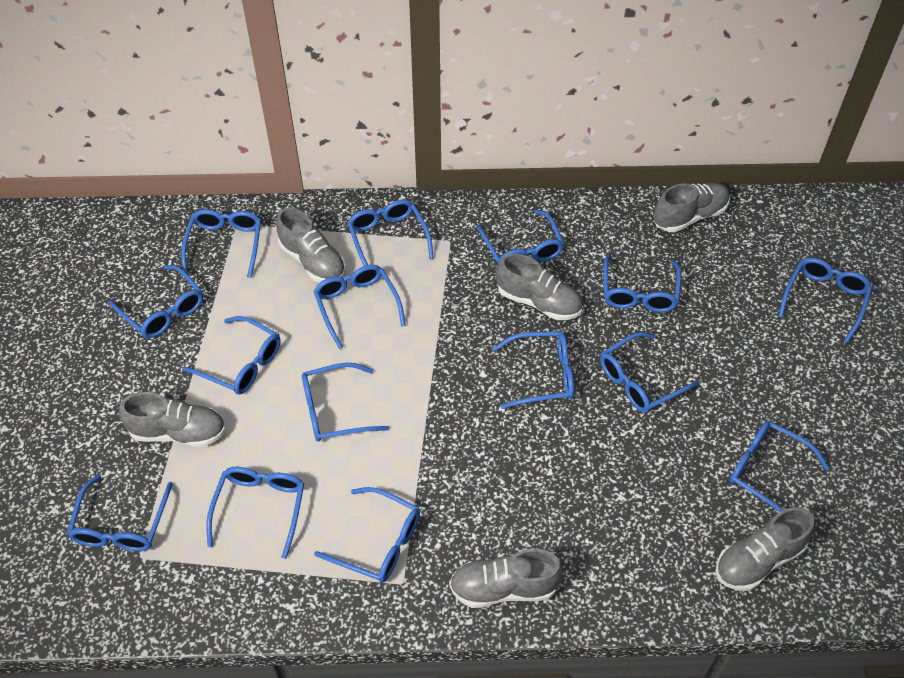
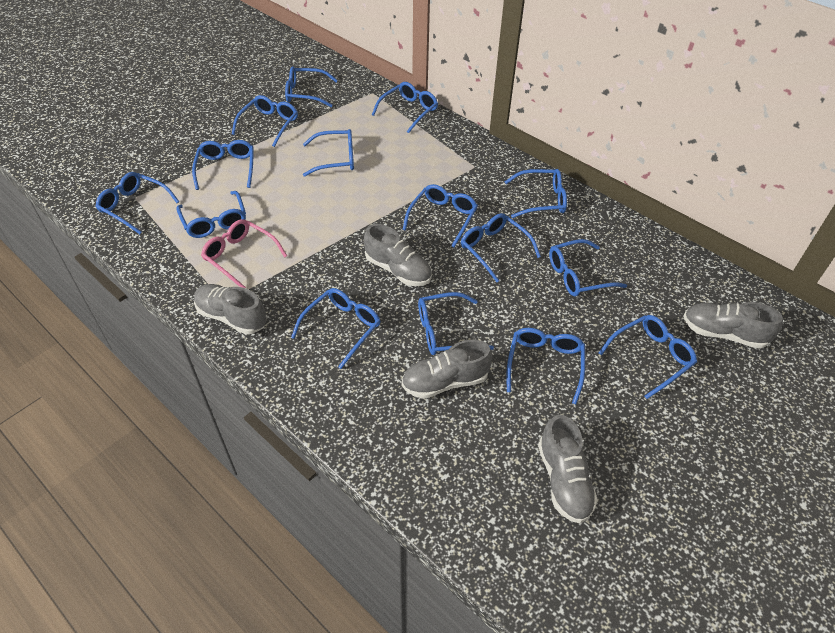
grey shoe: 6 -> 5
pink glasses: 0 -> 1

